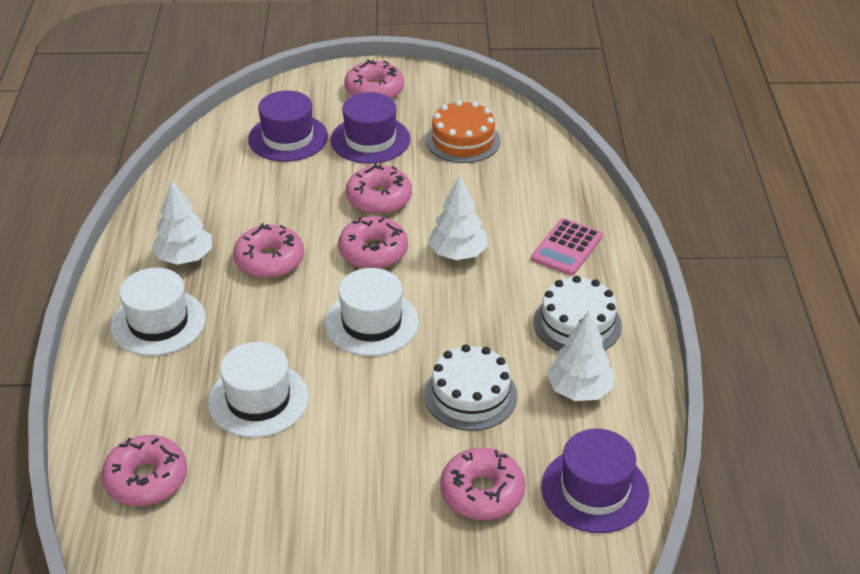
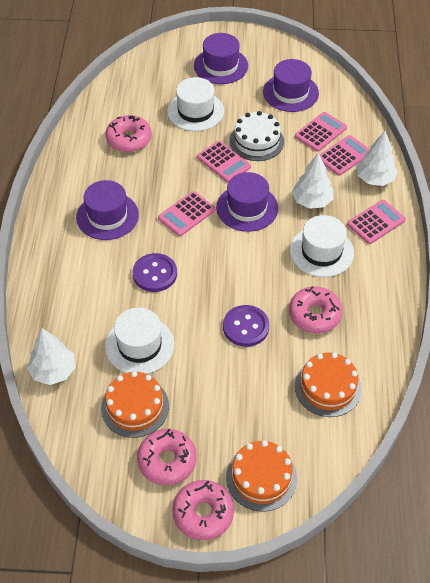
orange cake: 1 -> 3
pink calculator: 1 -> 5
pink donut: 6 -> 4
purple button: 0 -> 2
purple hat: 3 -> 4
white cake: 2 -> 1

